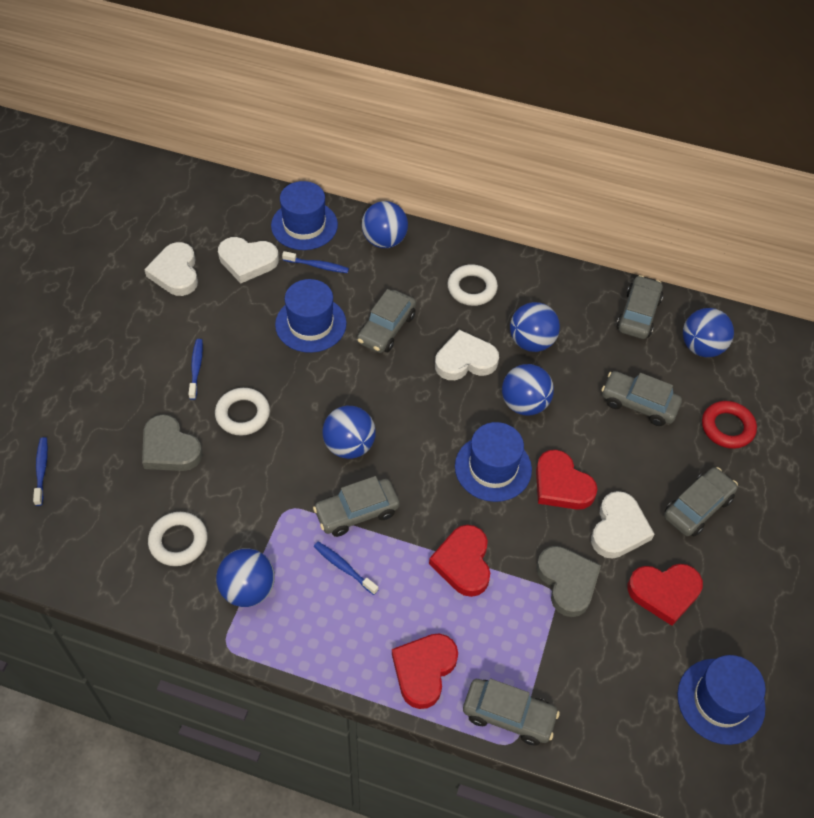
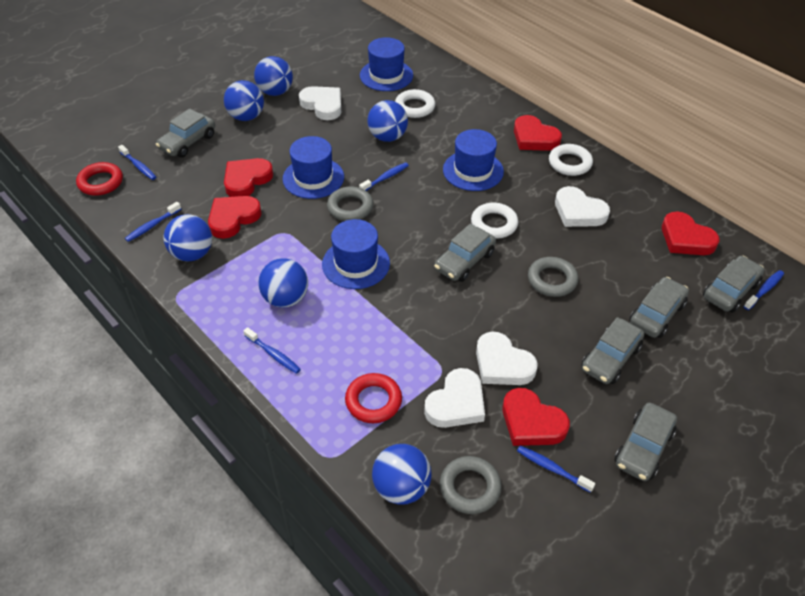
blue toothbrush: 4 -> 6
grey heart: 2 -> 0
grey ring: 0 -> 3
red heart: 4 -> 5
red ring: 1 -> 2

